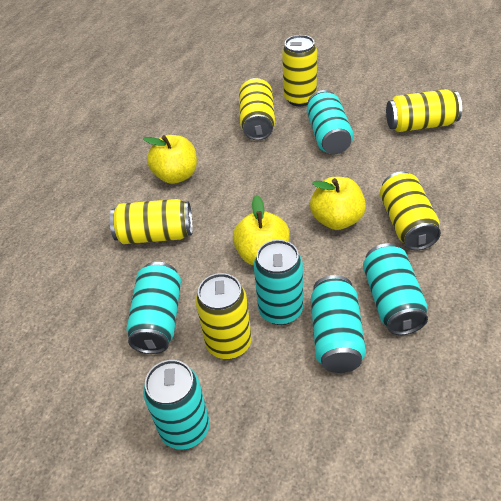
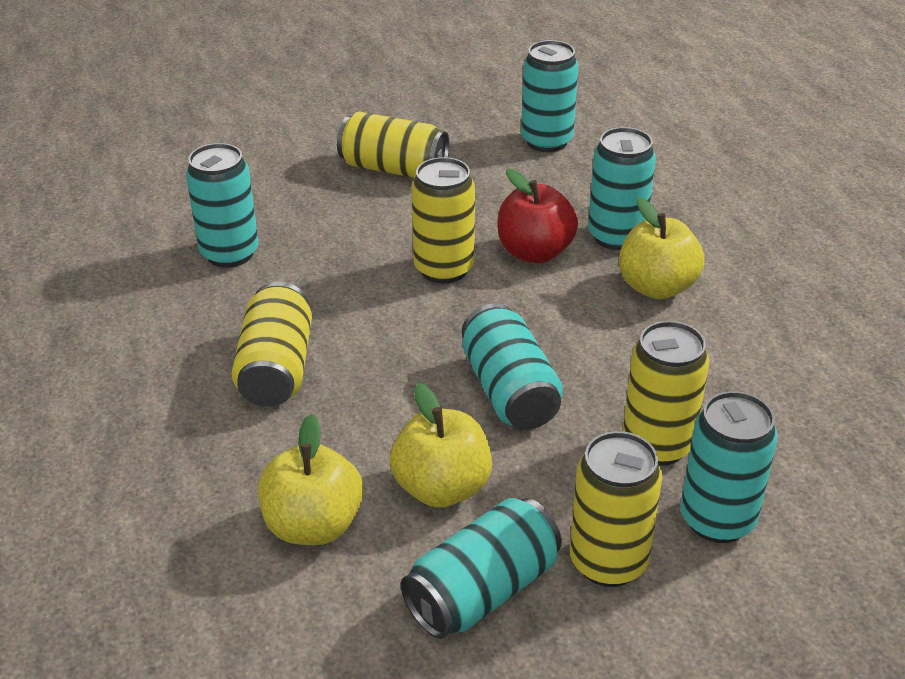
red apple: 0 -> 1
yellow can: 6 -> 5

